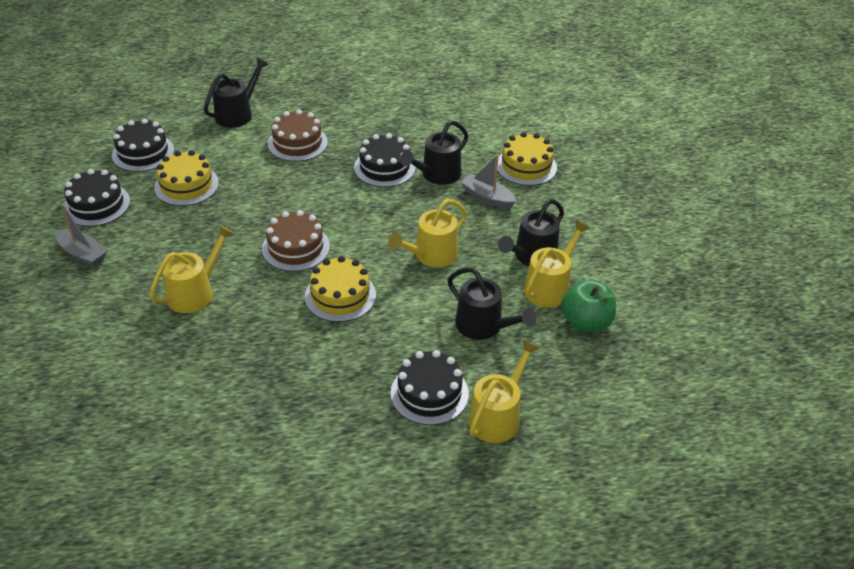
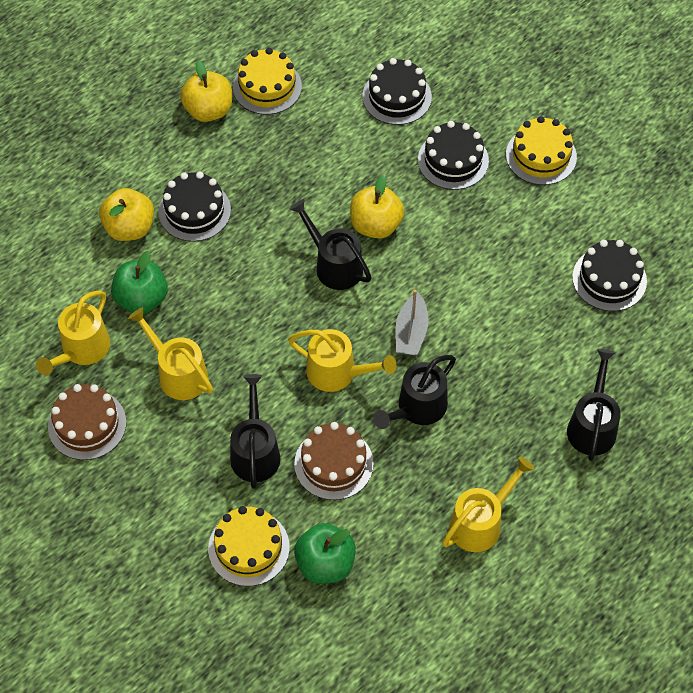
green apple: 1 -> 2
grey boat: 2 -> 1
yellow apple: 0 -> 3

